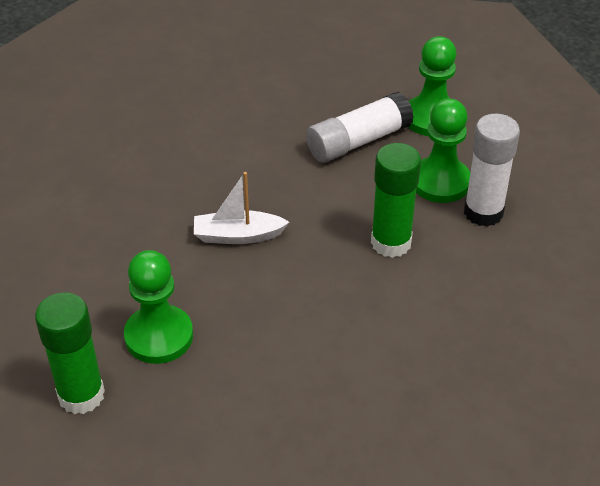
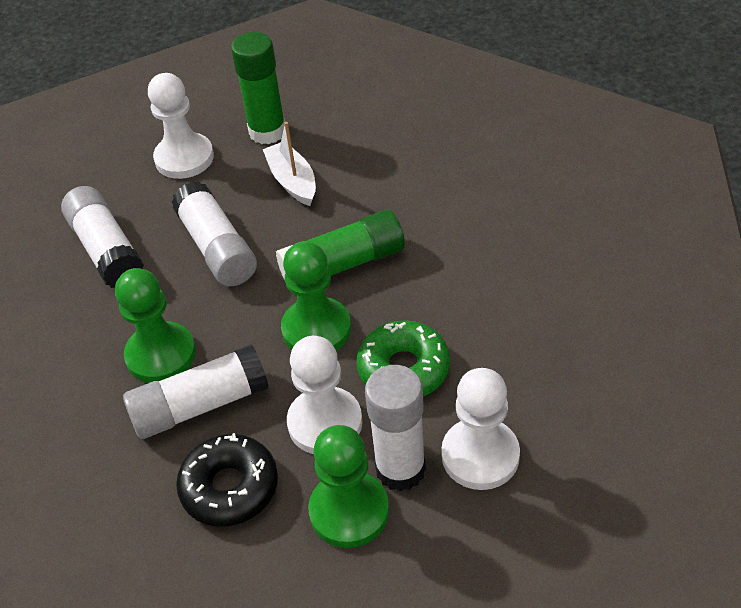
black donut: 0 -> 1
green donut: 0 -> 1
white glue stick: 2 -> 4
white pawn: 0 -> 3

